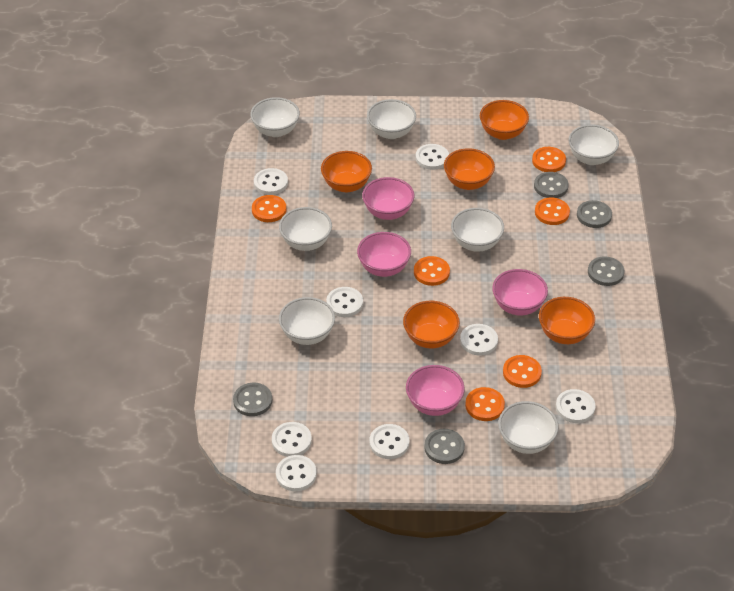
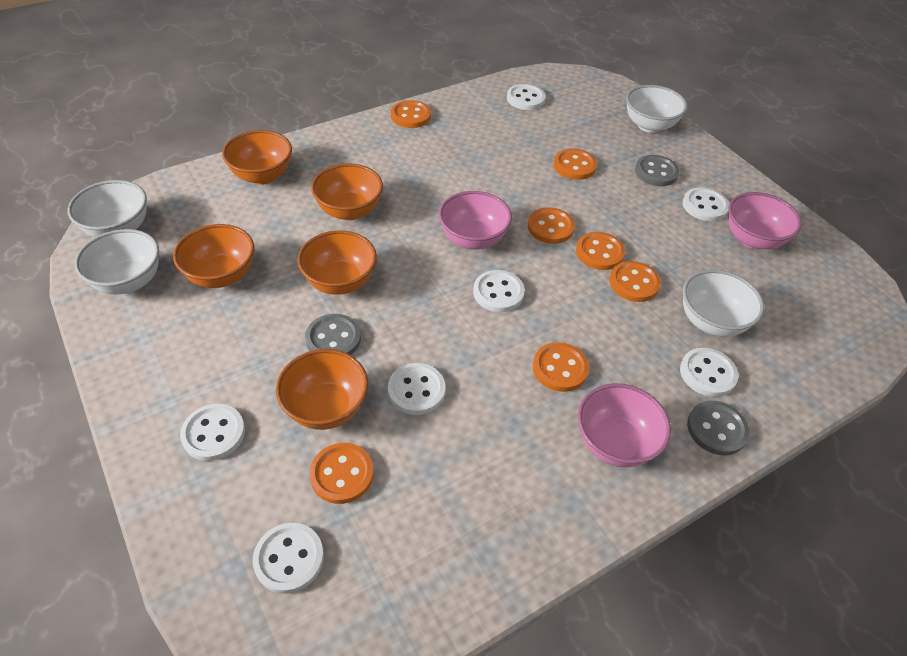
grey button: 5 -> 3
orange button: 6 -> 7
pink bowl: 4 -> 3
white bowl: 7 -> 4
white button: 8 -> 7

